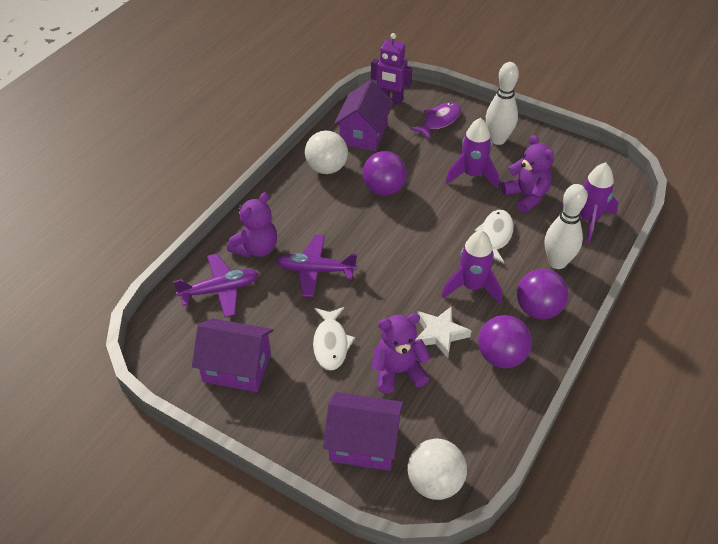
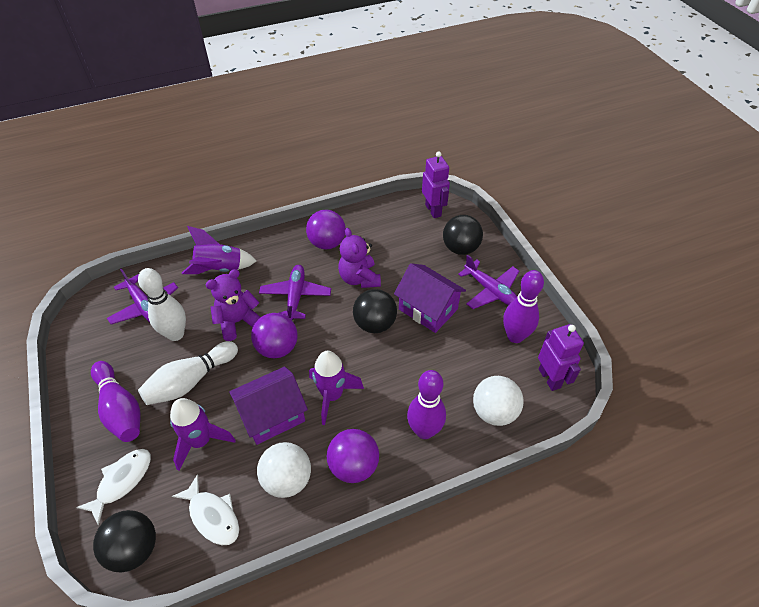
black ball: 0 -> 3
purple bowling pin: 0 -> 3
purple fish: 1 -> 0
purple house: 3 -> 2
purple plane: 2 -> 3
purple robot: 1 -> 2
purple teddy bear: 3 -> 2
white star: 1 -> 0

